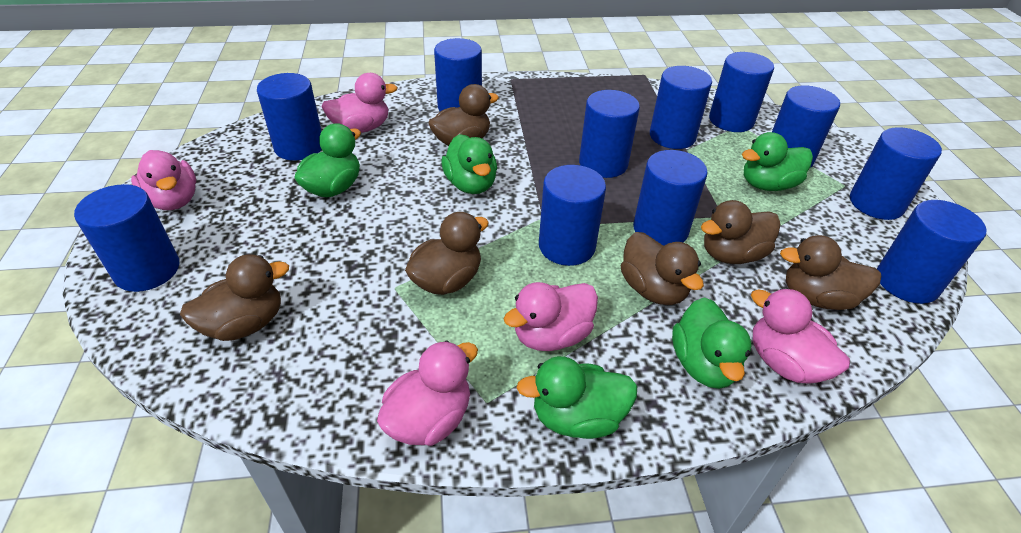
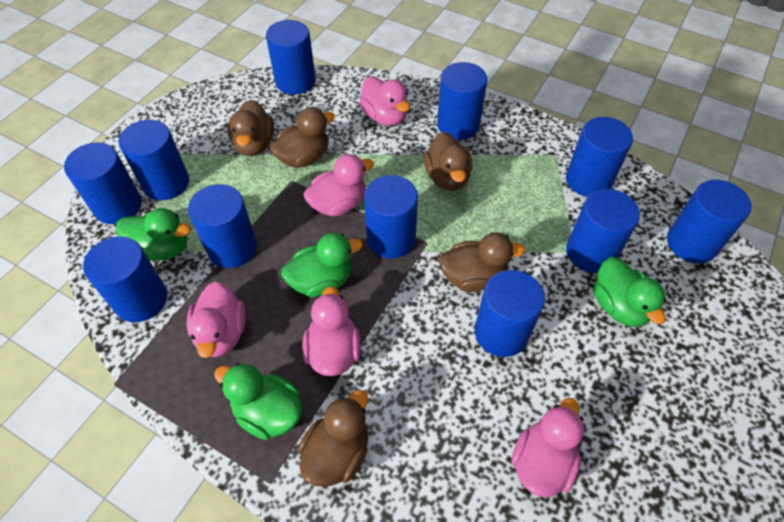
brown duck: 6 -> 5
green duck: 5 -> 4

